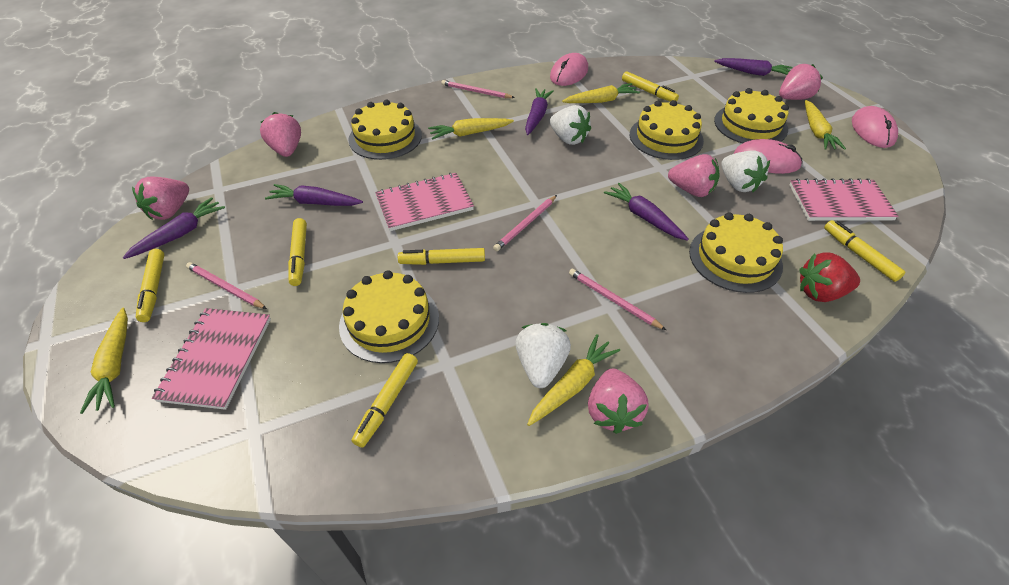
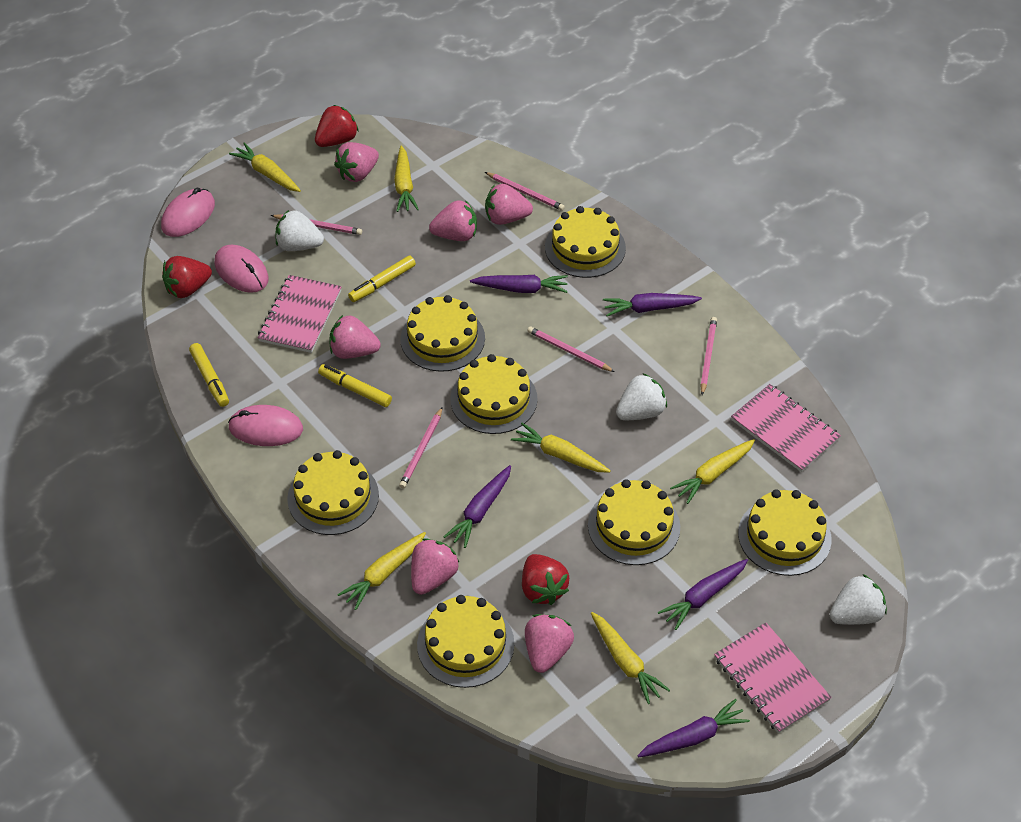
pink pencil: 4 -> 5
pink strawberry: 5 -> 6
red strawberry: 1 -> 3
yellow cake: 5 -> 7
yellow carrot: 5 -> 6
yellow marker: 6 -> 3

